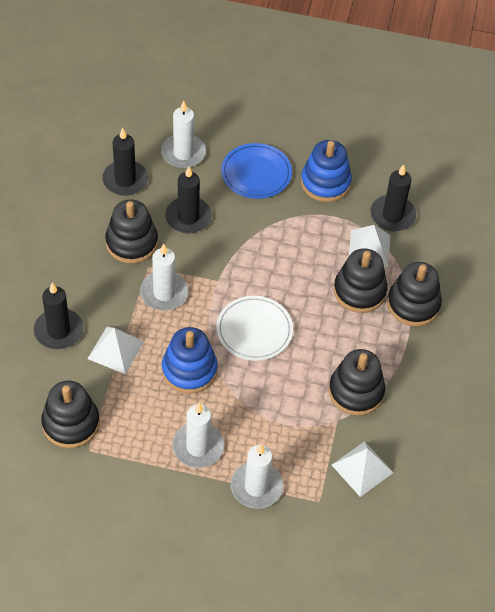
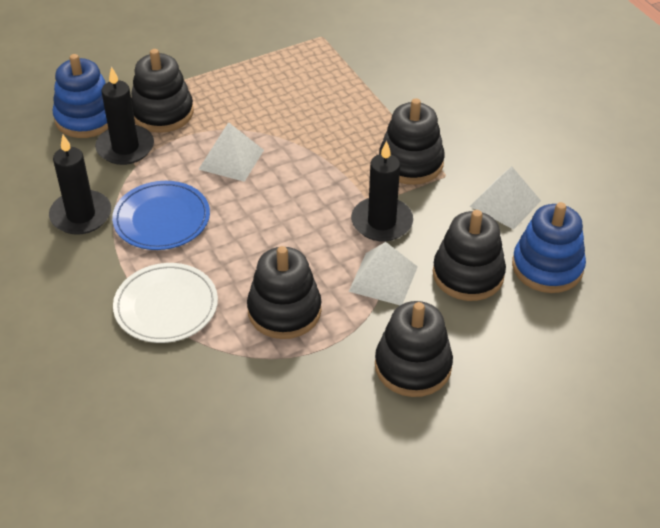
black candle: 4 -> 3
white candle: 4 -> 0

